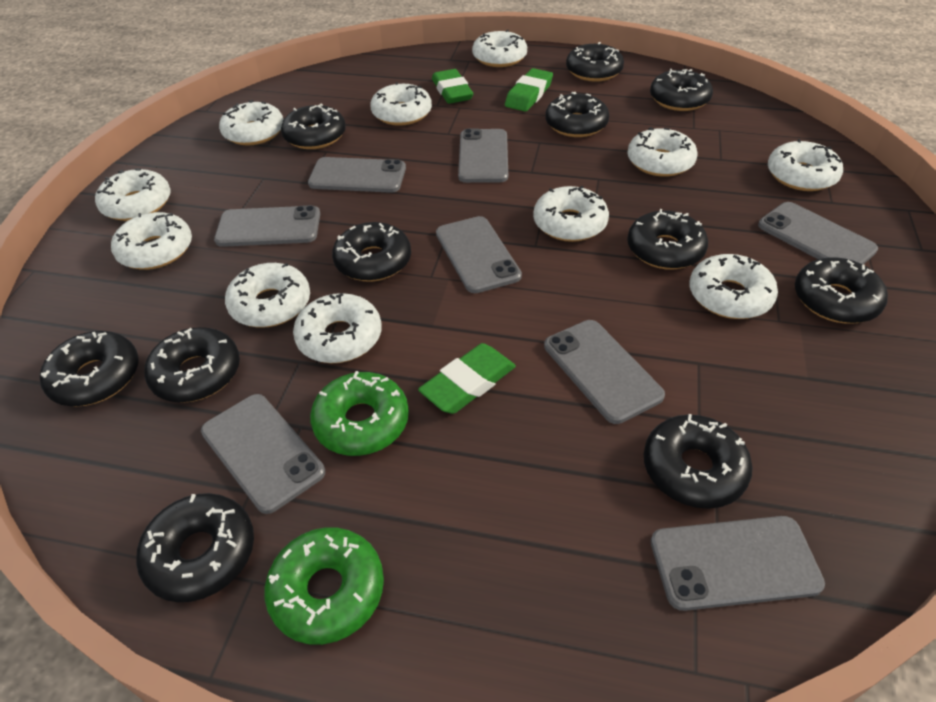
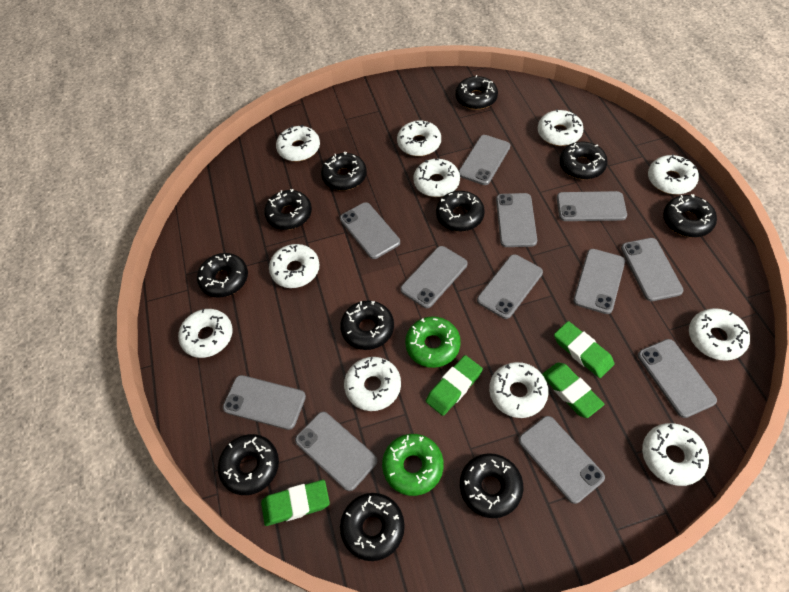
green eraser: 3 -> 4
grey phone: 8 -> 12

